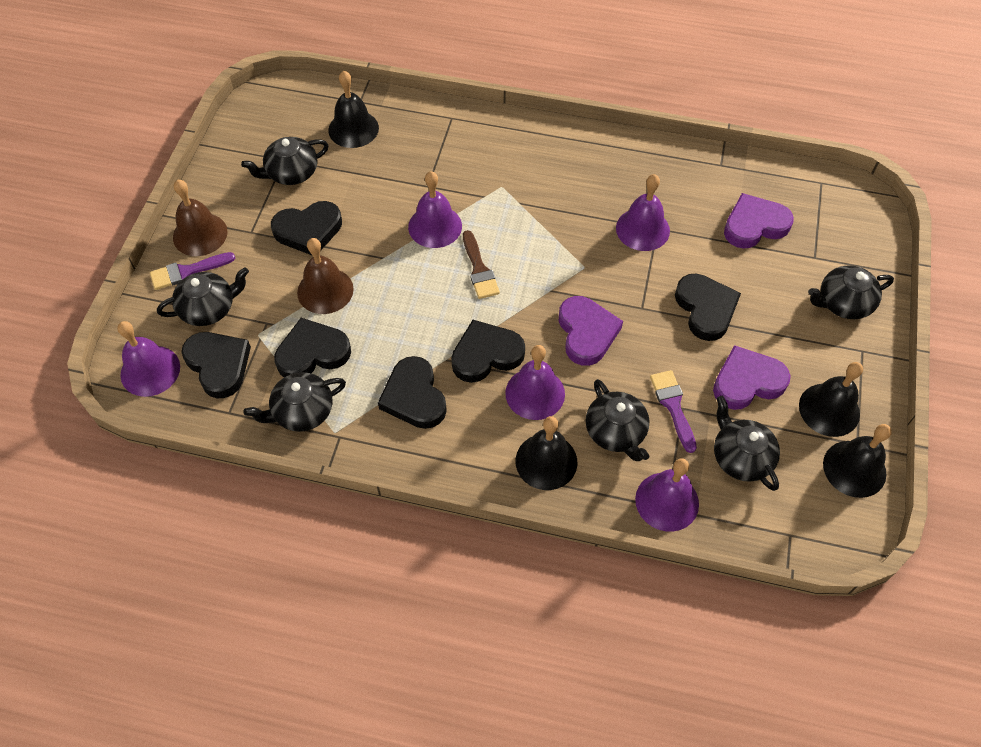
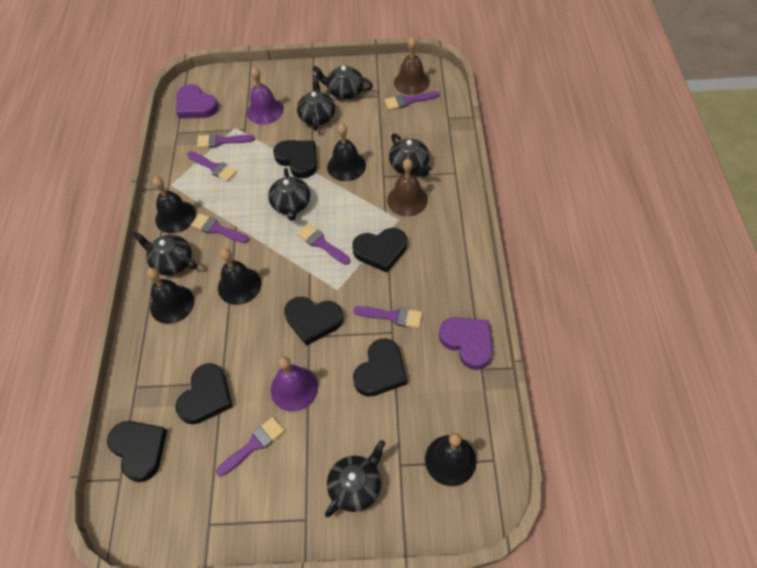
black bell: 4 -> 5
brown brush: 1 -> 0
purple bell: 5 -> 2
purple brush: 2 -> 7
purple heart: 3 -> 2

